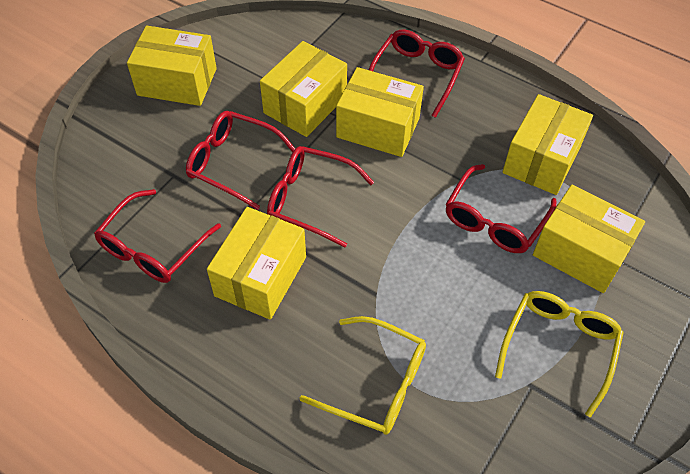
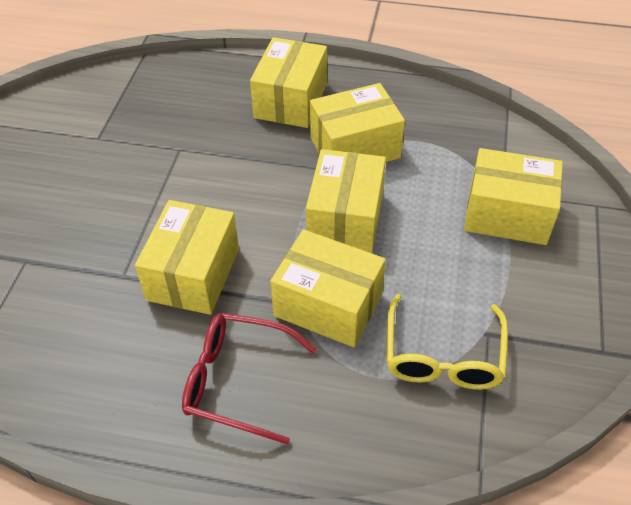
red glasses: 5 -> 1
yellow glasses: 2 -> 1

